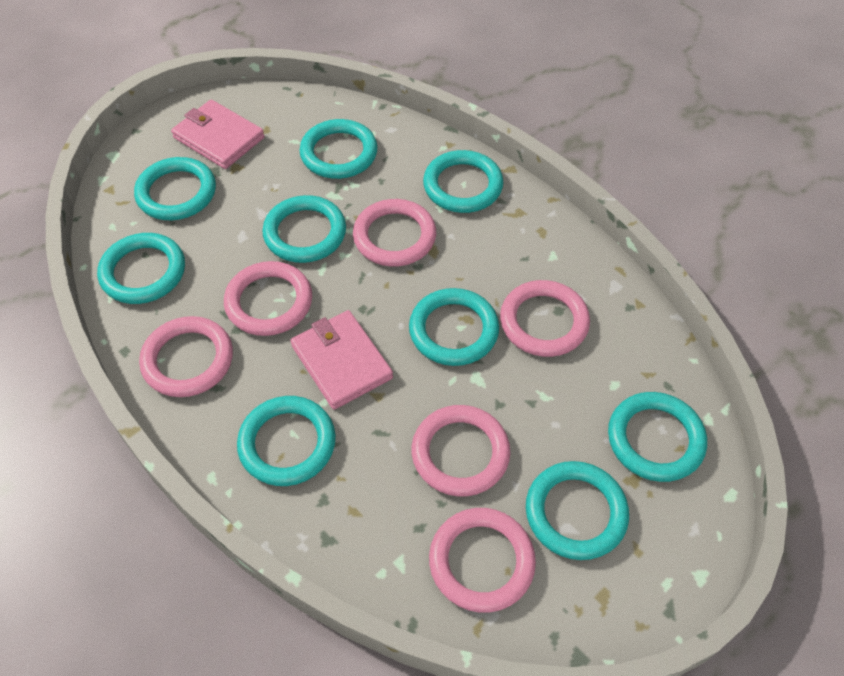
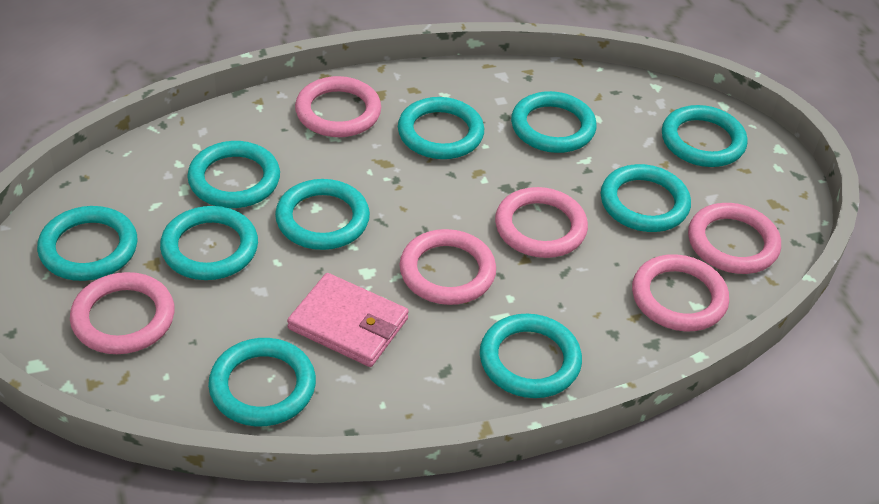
pink wallet: 2 -> 1
turquoise ring: 9 -> 10

